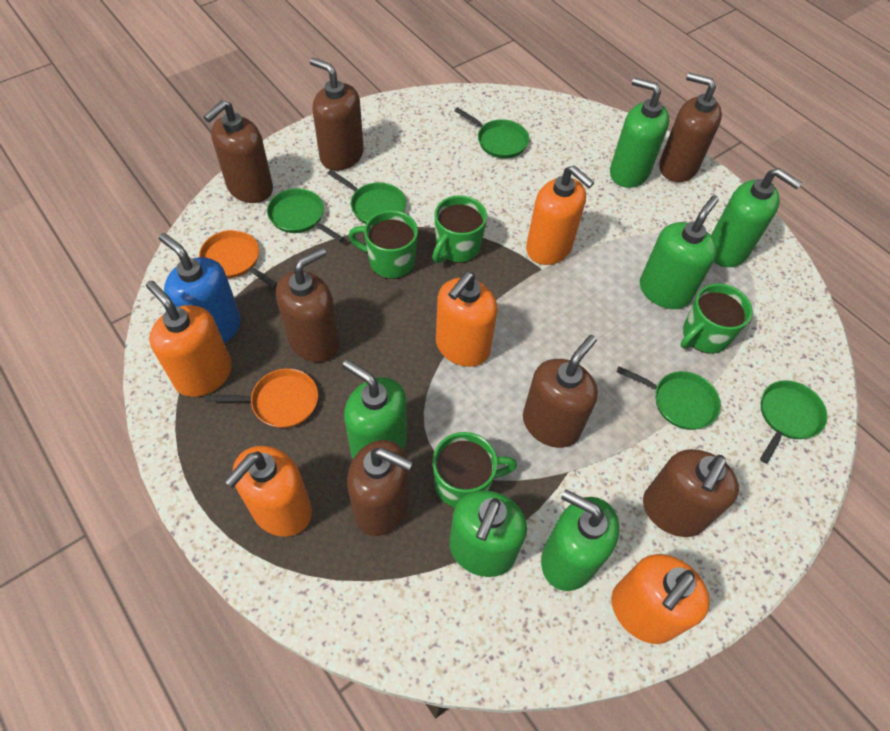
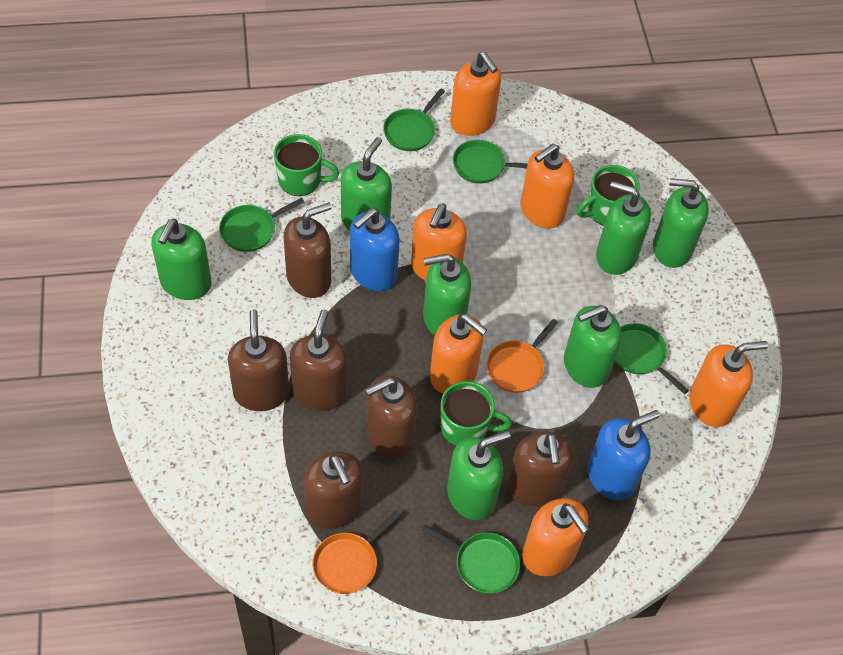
blue soap dispenser: 1 -> 2
brown soap dispenser: 7 -> 6
green mug: 4 -> 3
green soap dispenser: 6 -> 7
orange soap dispenser: 5 -> 6

